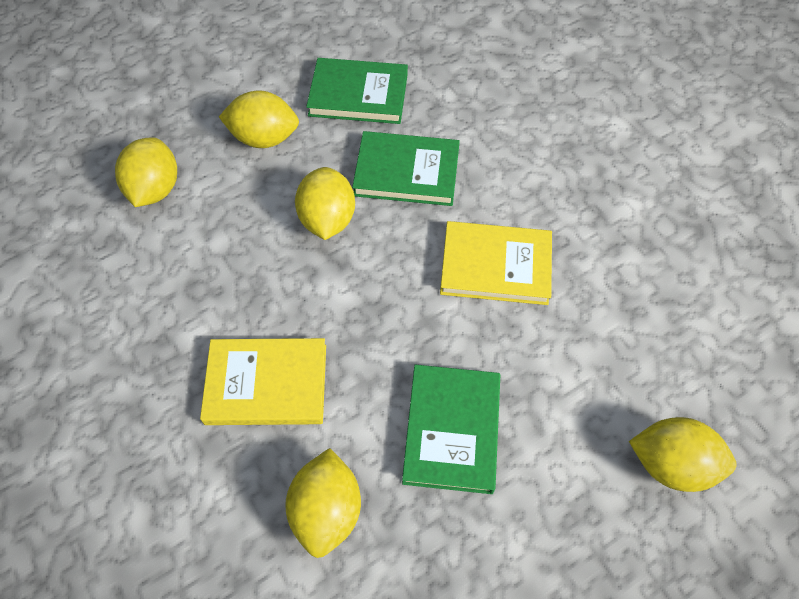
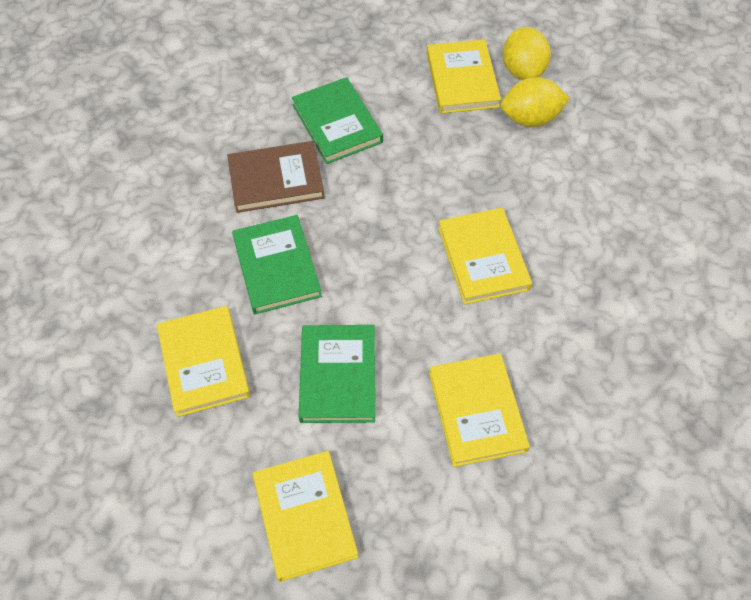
brown book: 0 -> 1
yellow book: 2 -> 5
yellow lemon: 5 -> 2

